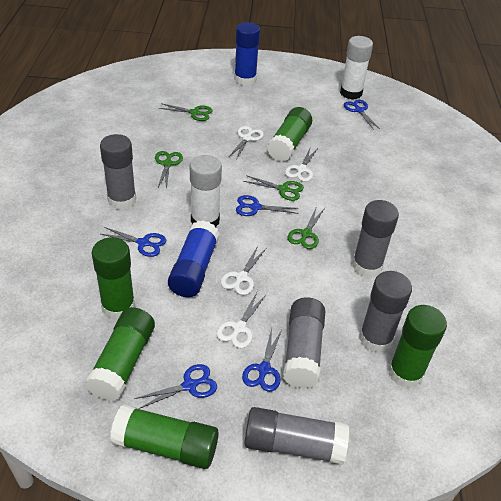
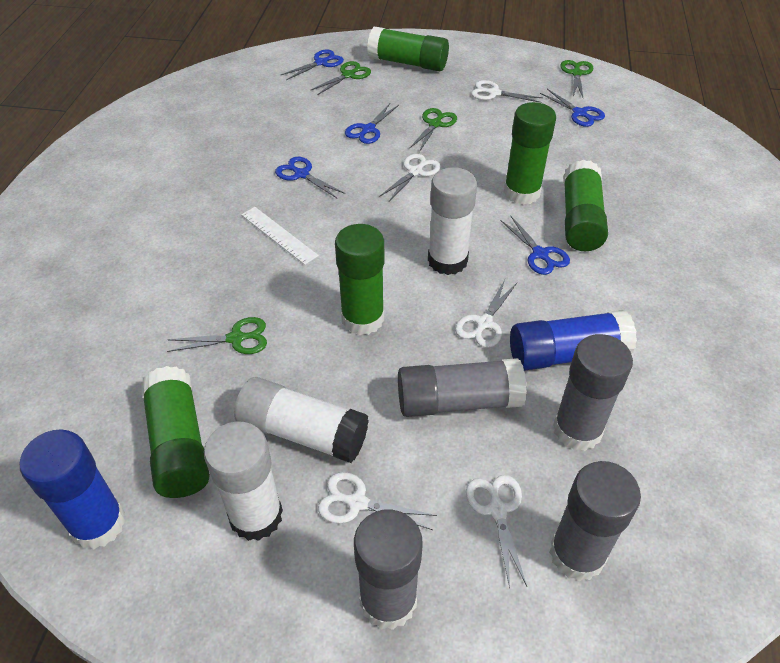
grey glue stick: 5 -> 4
white glue stick: 2 -> 3
white ruler: 0 -> 1
white scissors: 4 -> 5

